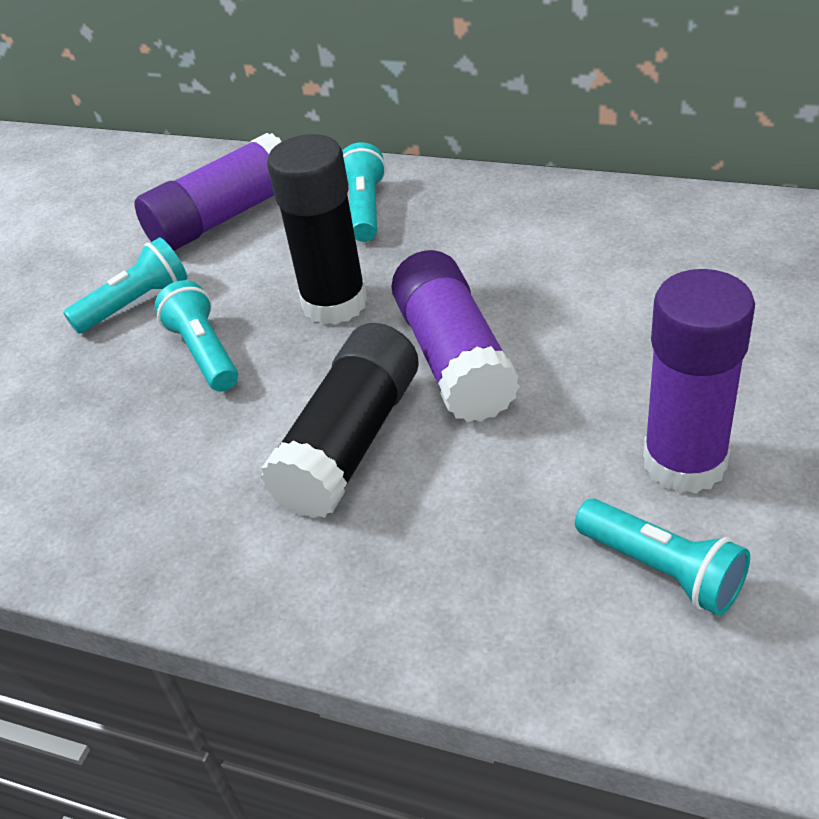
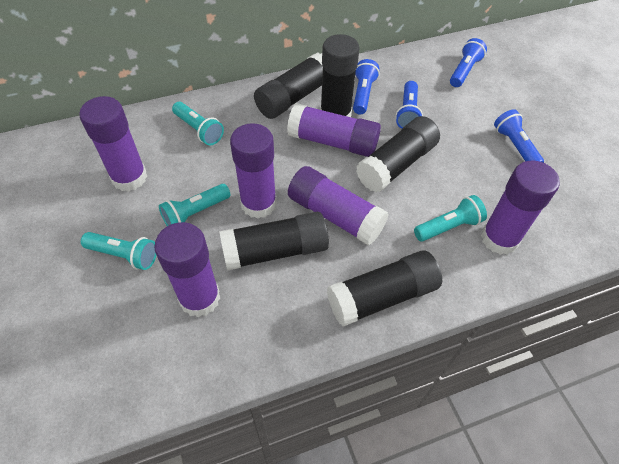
black glue stick: 2 -> 5
blue flashlight: 0 -> 4
purple glue stick: 3 -> 6

